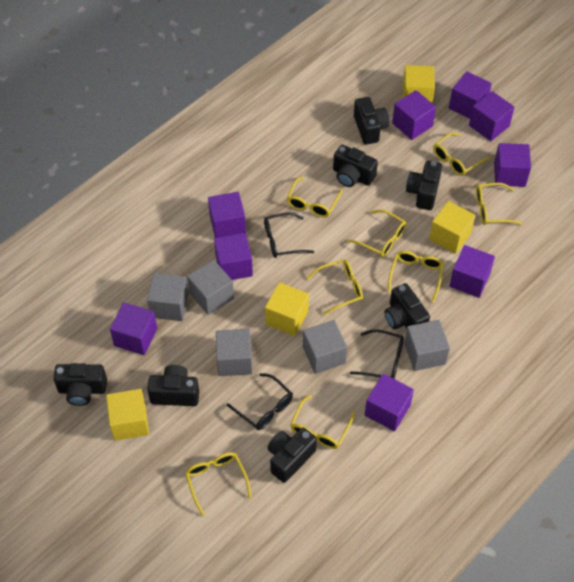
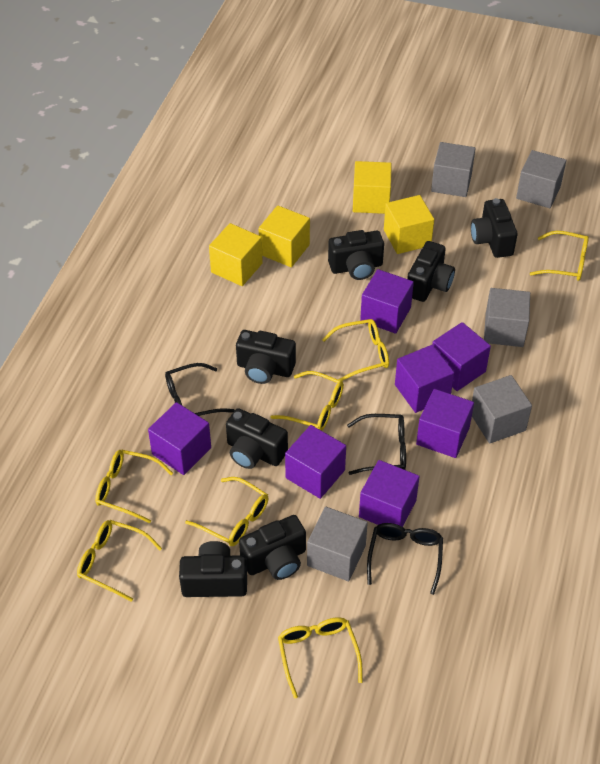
purple cube: 9 -> 7
yellow glasses: 8 -> 7

